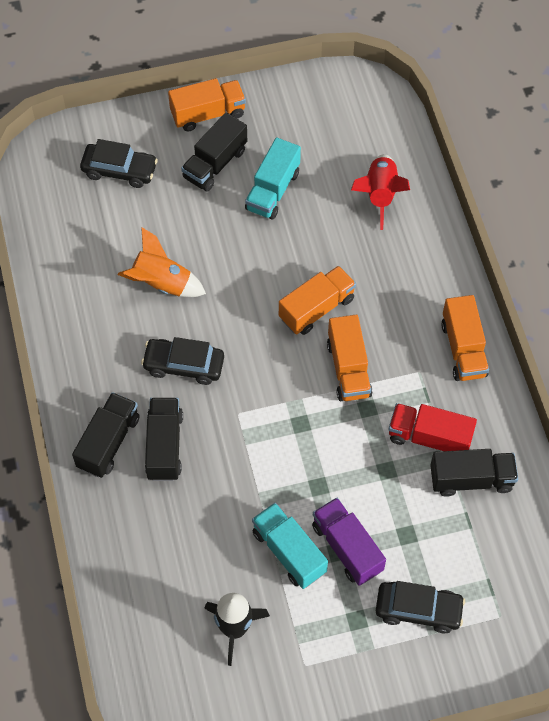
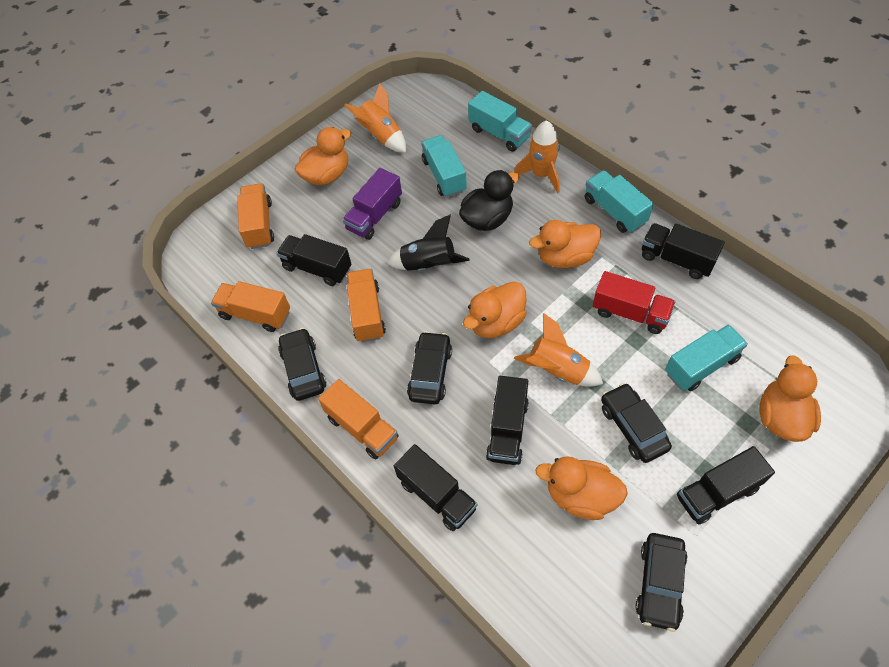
black car: 3 -> 4
black duck: 0 -> 1
black truck: 4 -> 5
orange duck: 0 -> 5
orange rocket: 1 -> 3
red rocket: 1 -> 0
turquoise truck: 2 -> 4

